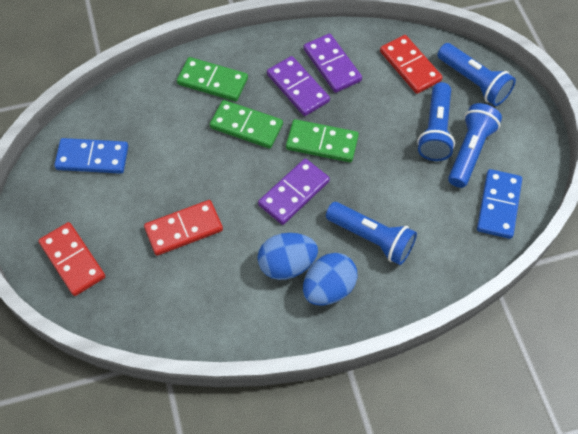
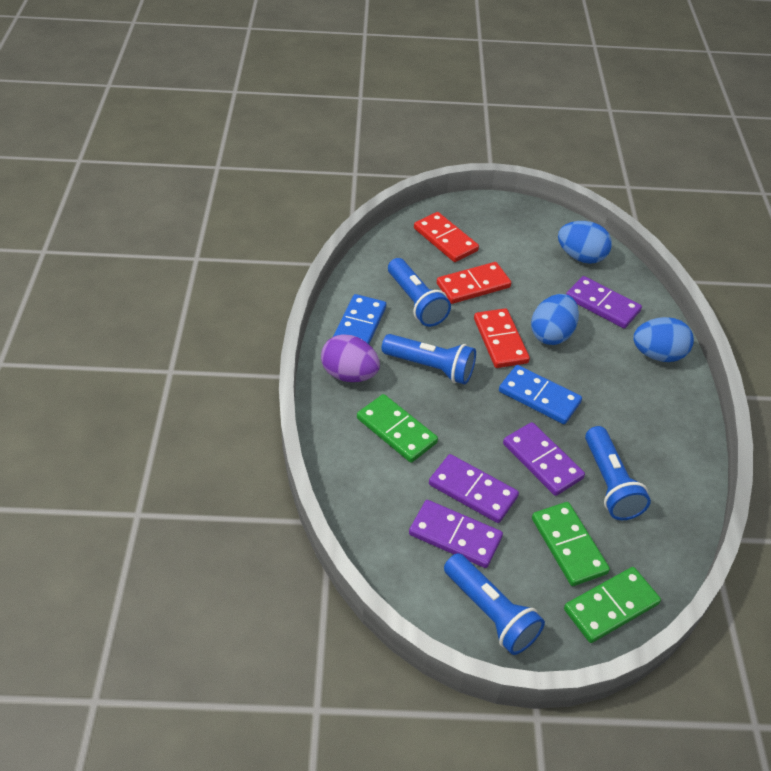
blue egg: 2 -> 3
purple domino: 3 -> 4
purple egg: 0 -> 1

